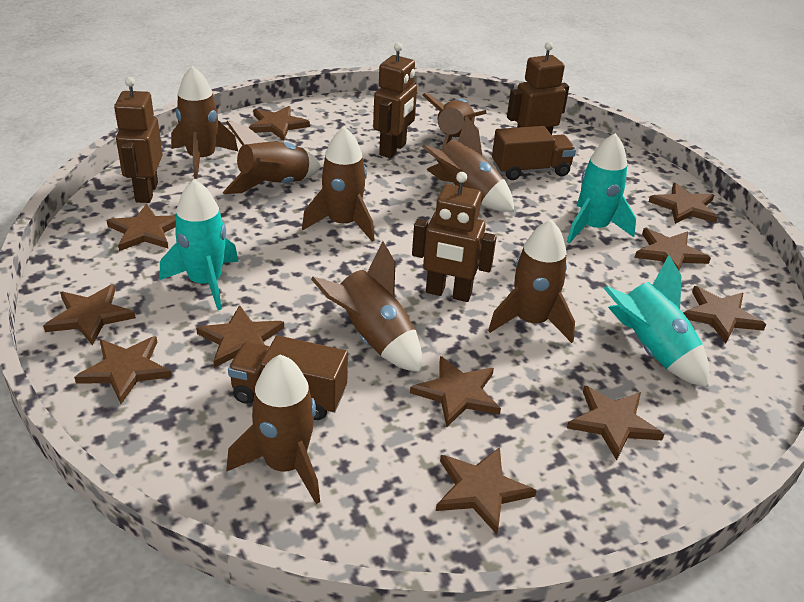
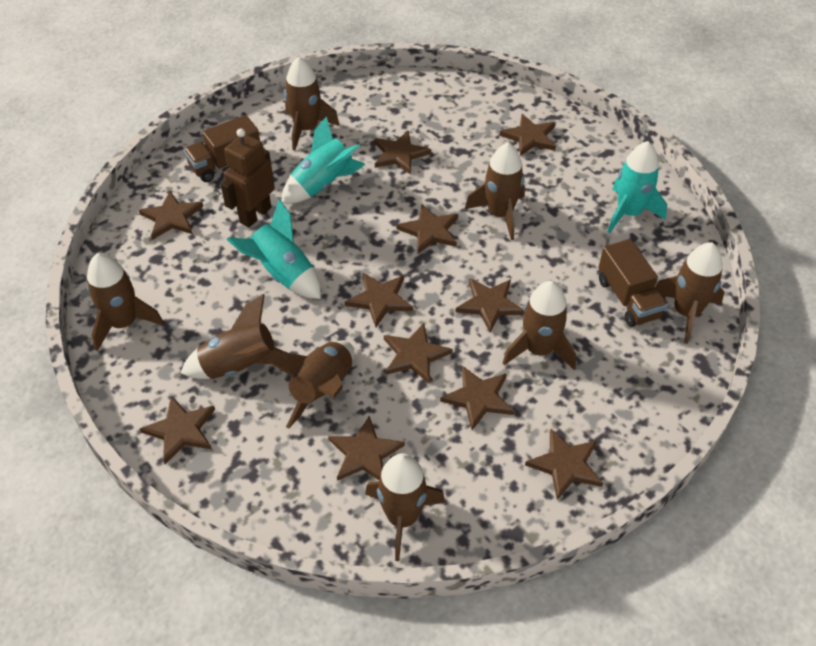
brown robot: 4 -> 1

